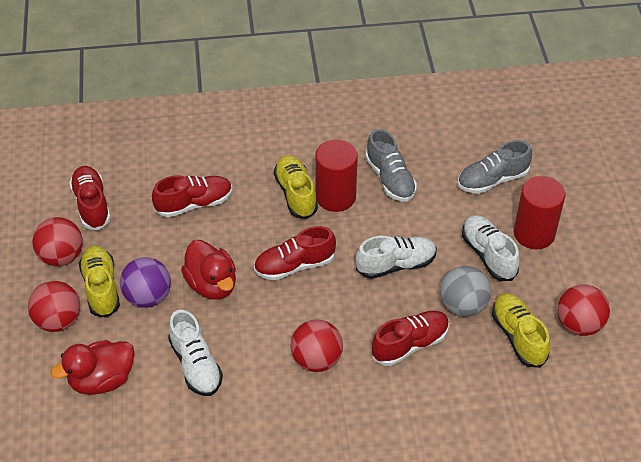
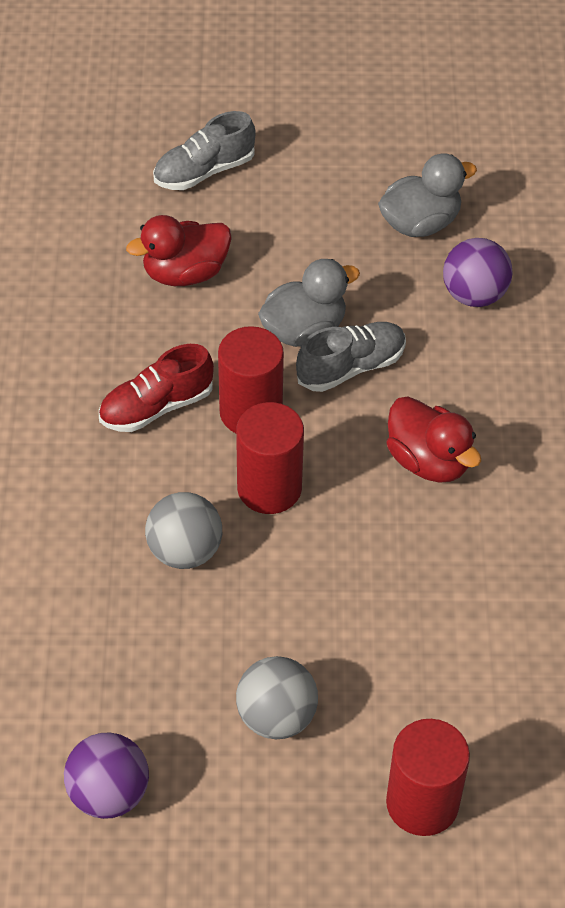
grey ball: 1 -> 2
grey duck: 0 -> 2
purple ball: 1 -> 2
red ball: 4 -> 0
red cylinder: 2 -> 3
red shoe: 4 -> 1
white shoe: 3 -> 0
yellow shoe: 3 -> 0

